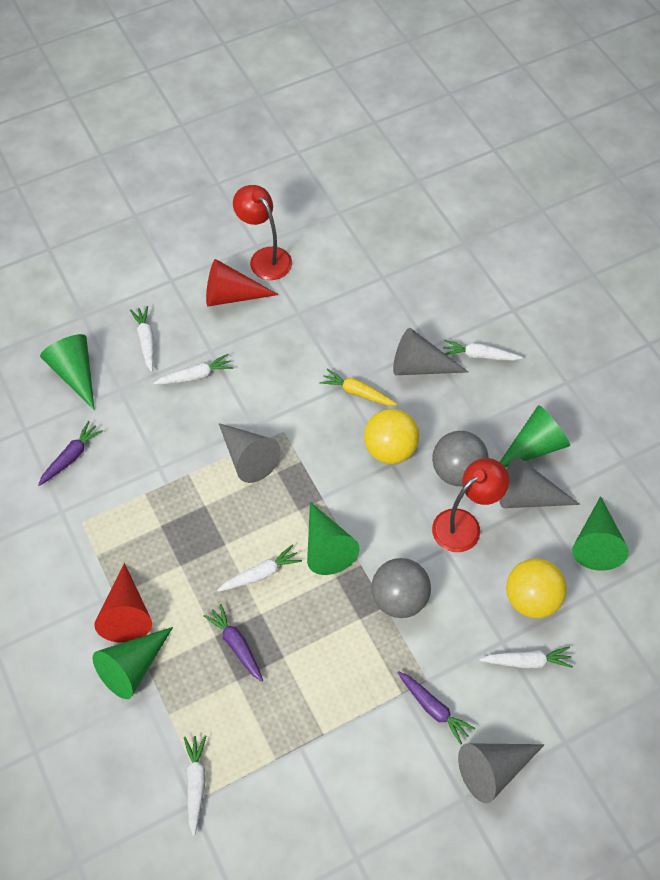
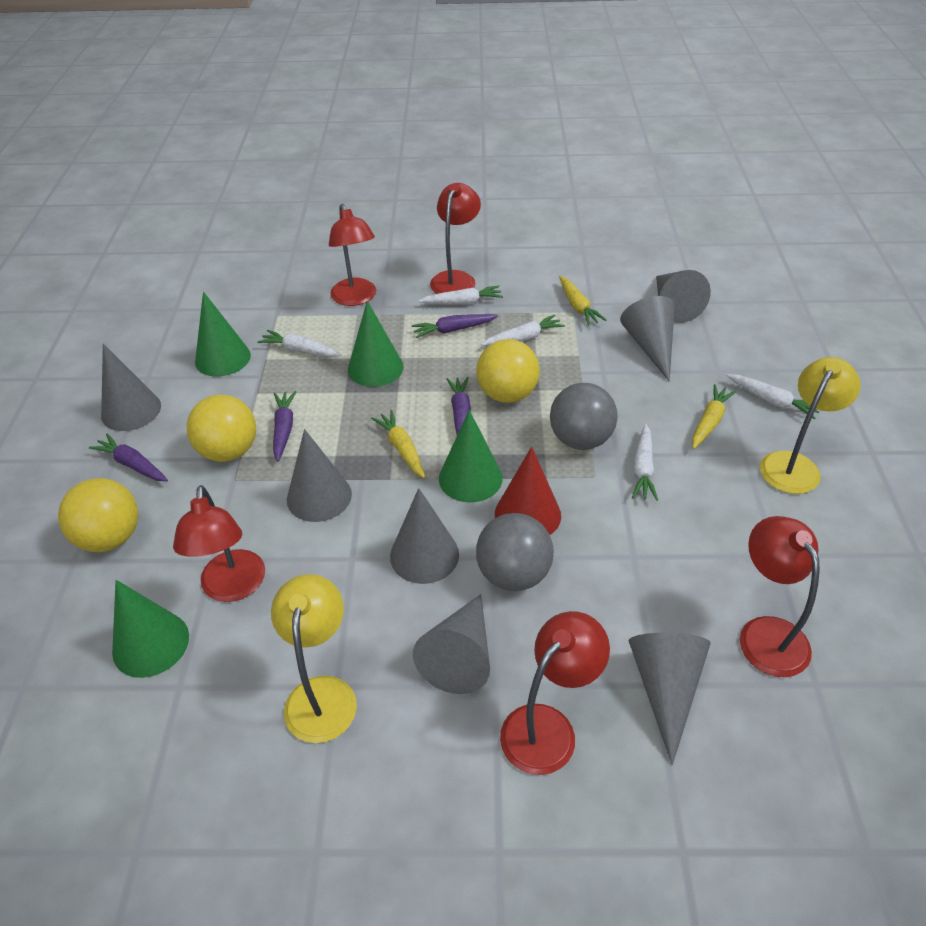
green cone: 5 -> 4
grey cone: 4 -> 7
purple carrot: 3 -> 4
red cone: 2 -> 1
red lamp: 2 -> 5
white carrot: 6 -> 5
yellow ball: 2 -> 3
yellow carrot: 1 -> 3
yellow lamp: 0 -> 2

